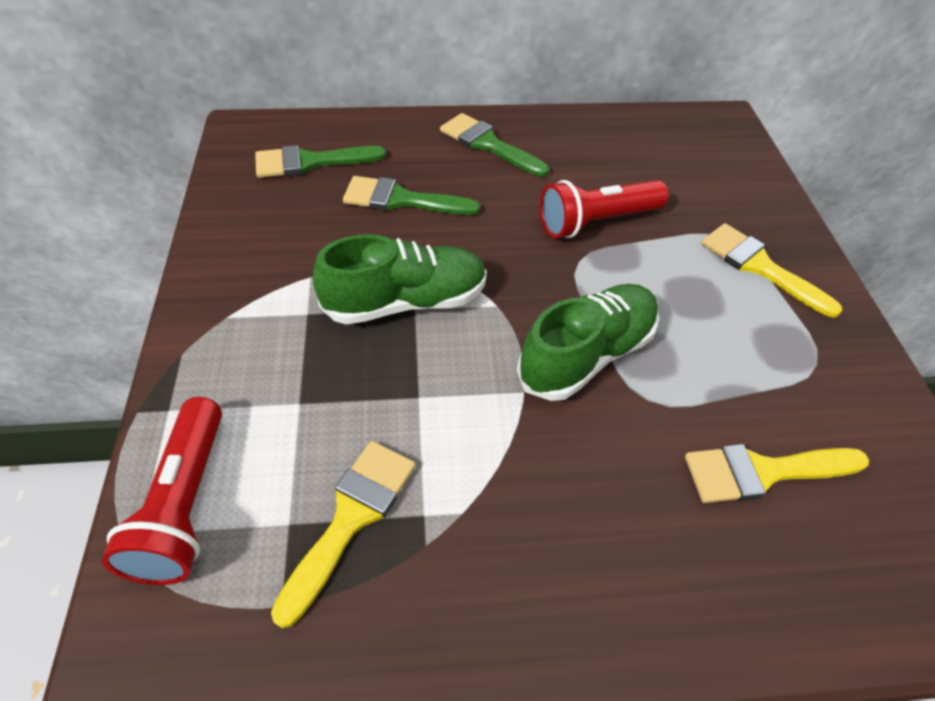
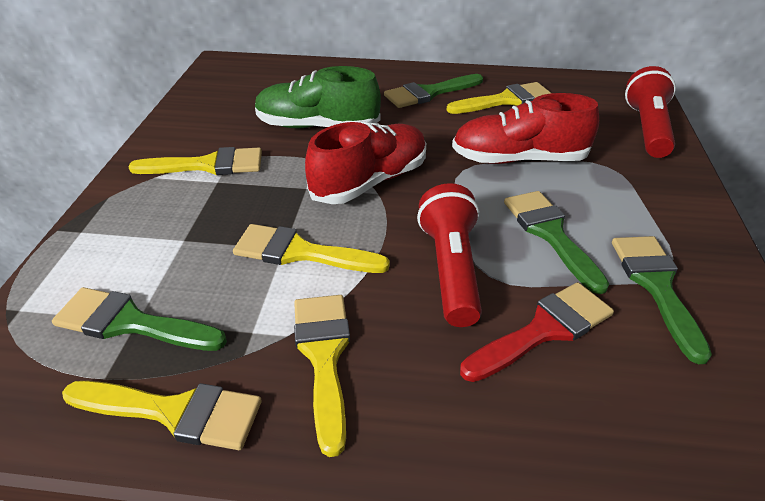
green brush: 3 -> 4
green shoe: 2 -> 1
red brush: 0 -> 1
red shoe: 0 -> 2
yellow brush: 3 -> 5

